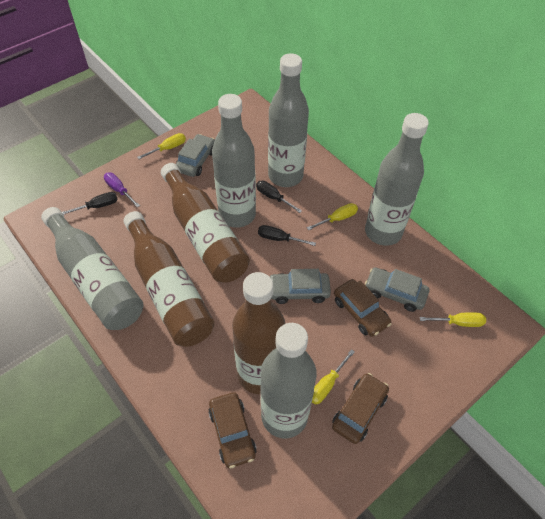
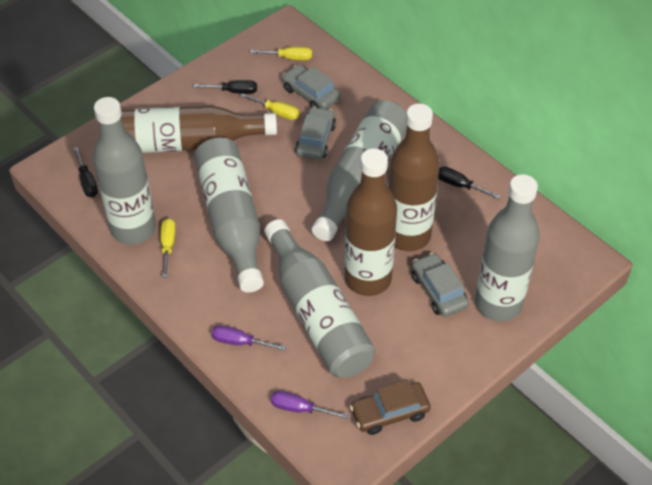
brown car: 3 -> 1
purple screwdriver: 1 -> 2
yellow screwdriver: 4 -> 3

